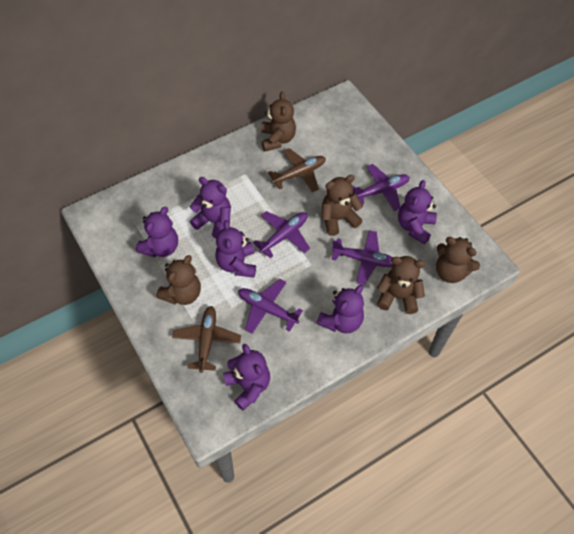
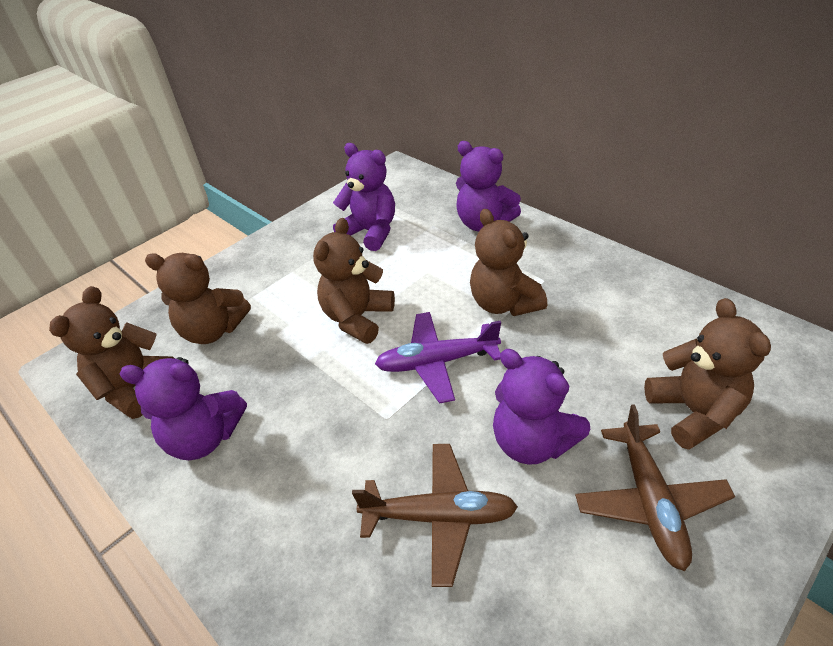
purple plane: 4 -> 1
purple teddy bear: 6 -> 4

